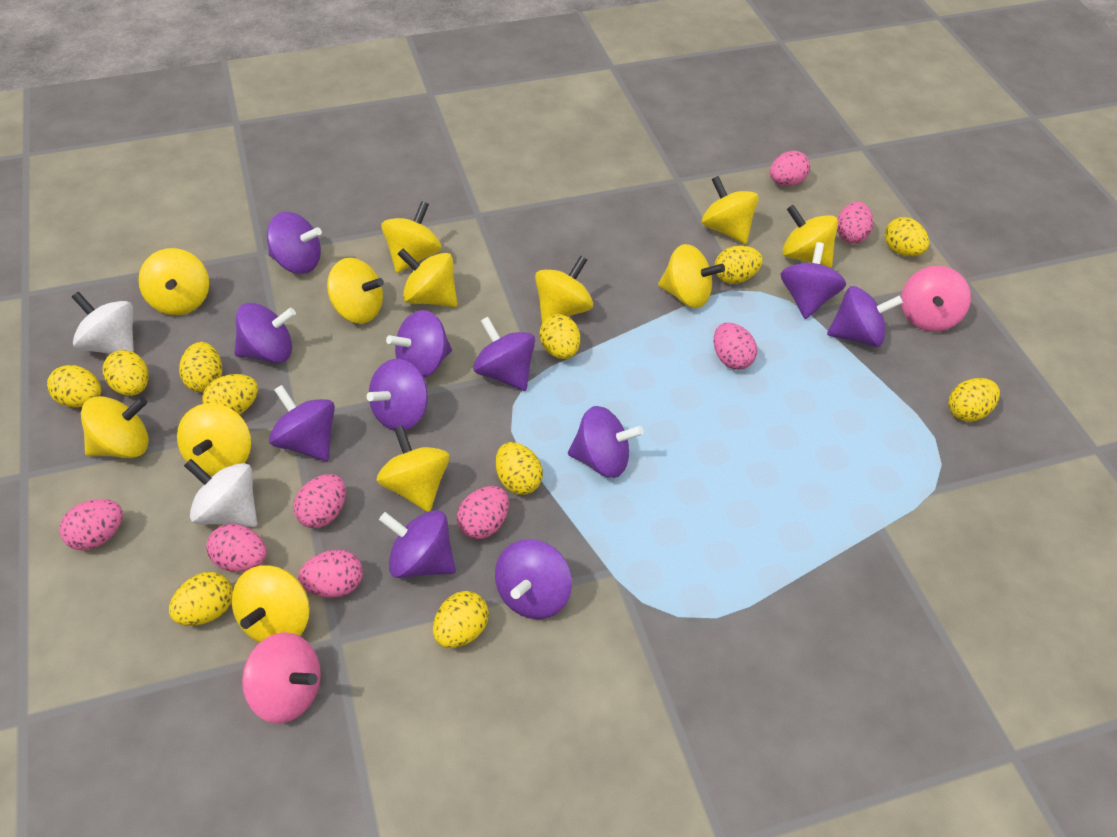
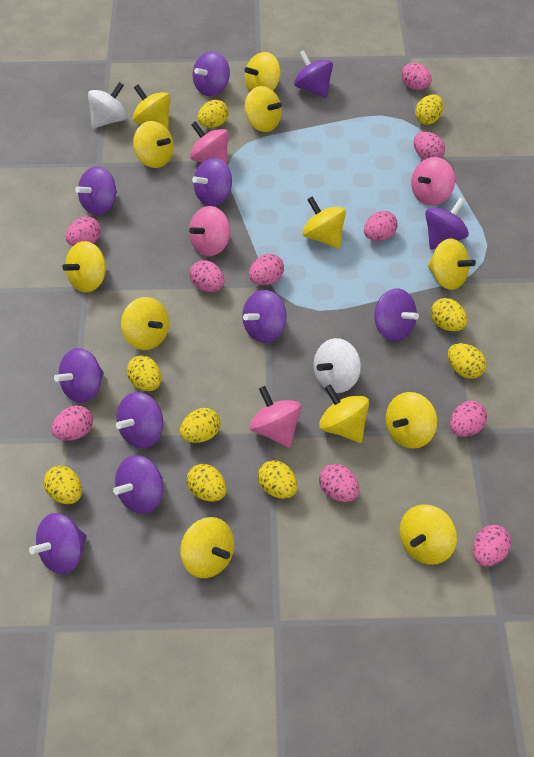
pink egg: 8 -> 10
pink spinning top: 2 -> 4
yellow egg: 11 -> 9

